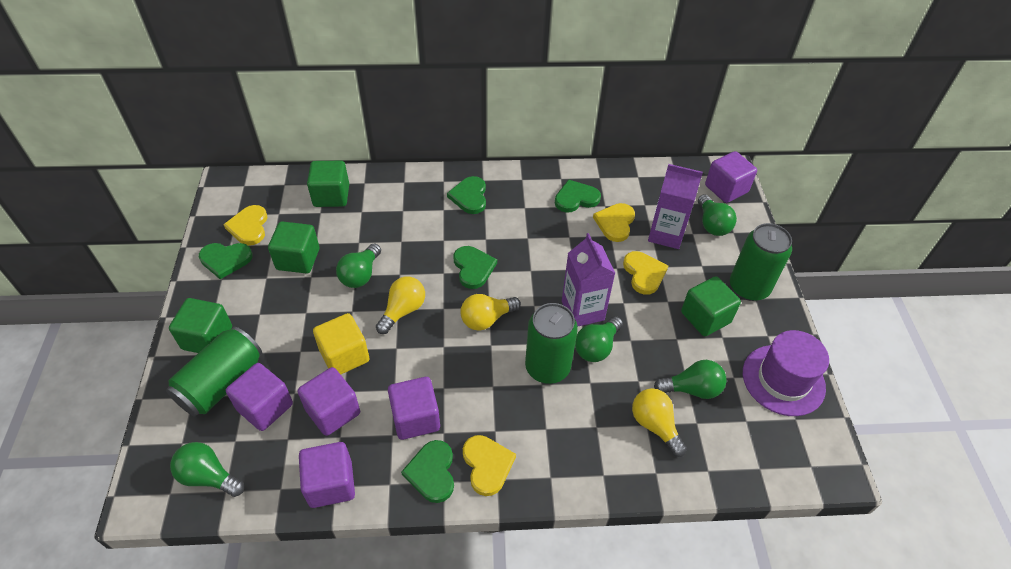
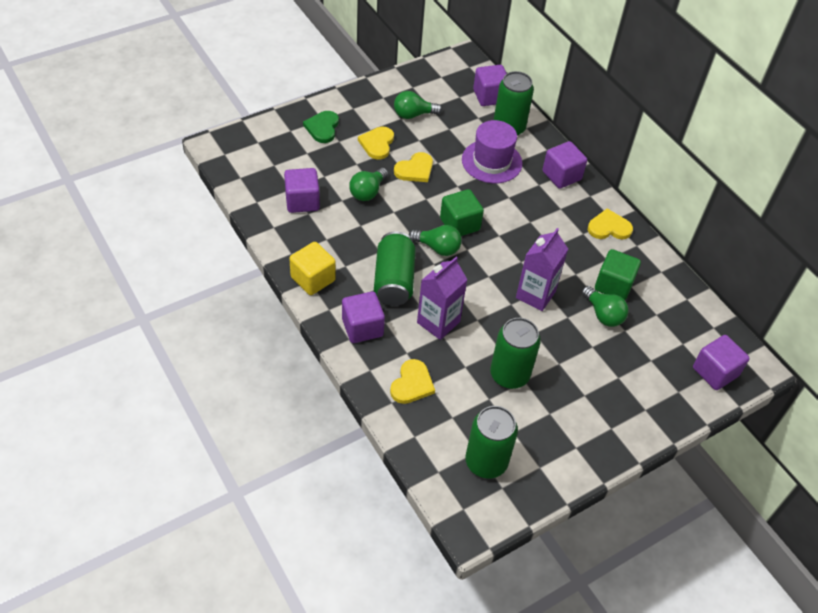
green can: 3 -> 4
green cube: 4 -> 2
green heart: 5 -> 1
green light bulb: 5 -> 4
yellow light bulb: 3 -> 0

